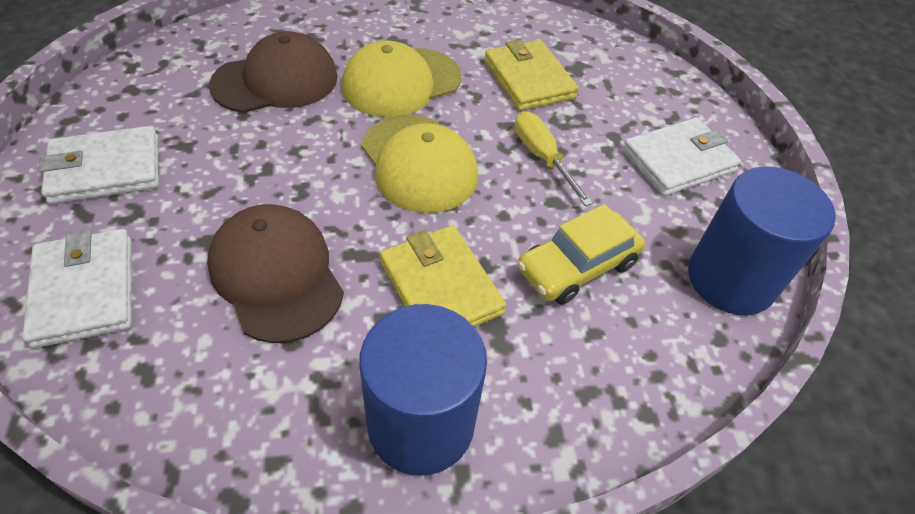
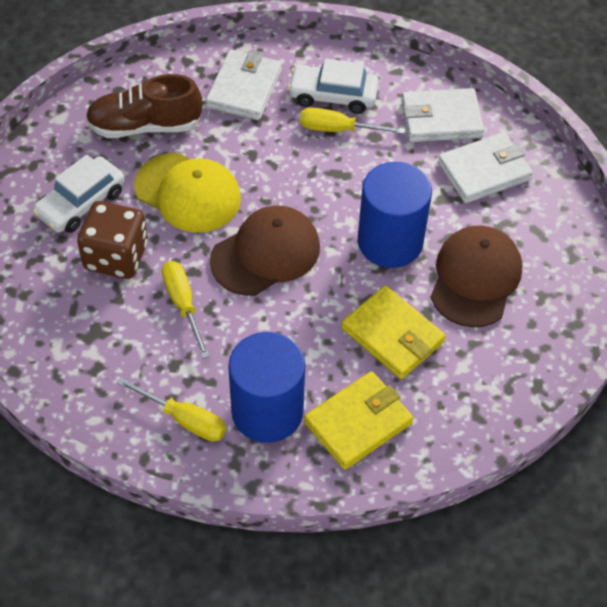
brown dice: 0 -> 1
brown shoe: 0 -> 1
white car: 0 -> 2
yellow cap: 2 -> 1
yellow car: 1 -> 0
yellow screwdriver: 1 -> 3

